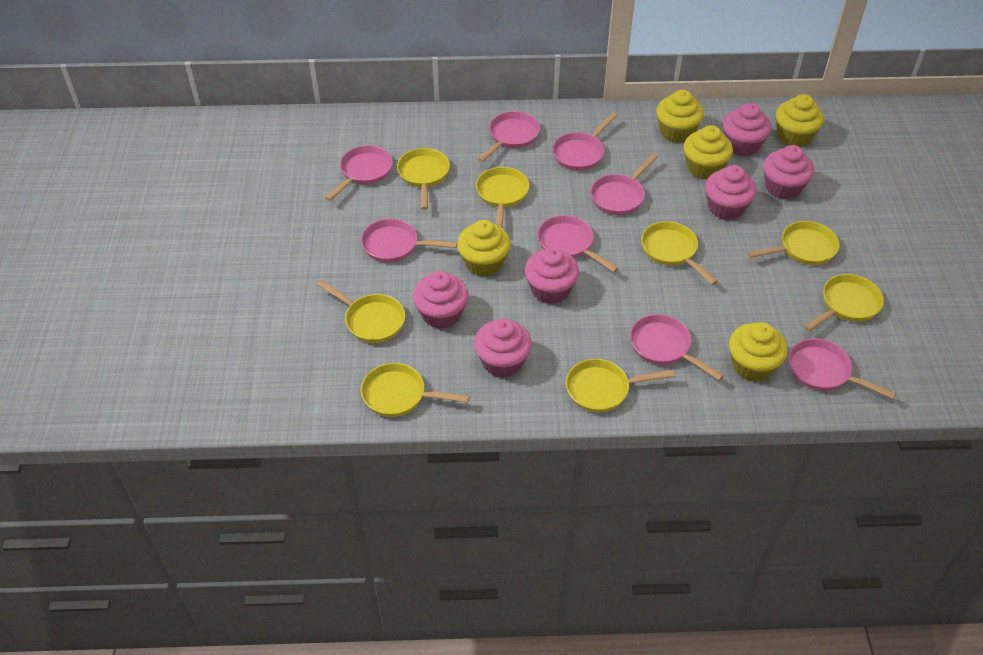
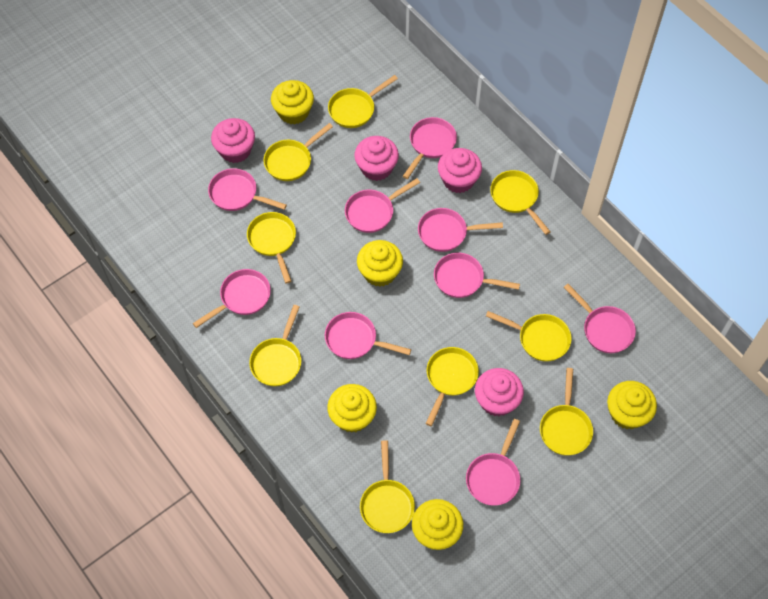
pink cupcake: 6 -> 4
pink pan: 8 -> 9
yellow pan: 8 -> 9

